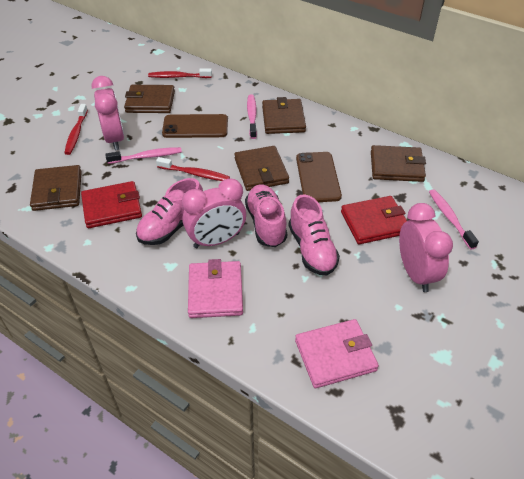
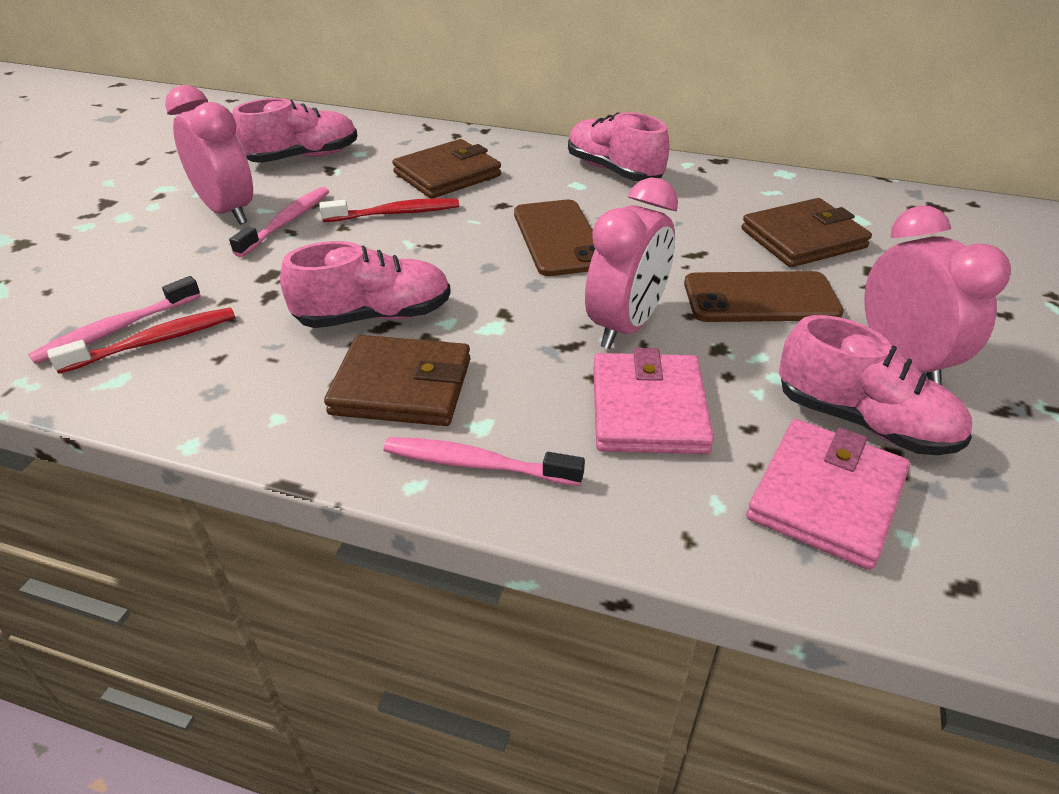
brown wallet: 5 -> 3
pink shoe: 3 -> 4
red toothbrush: 3 -> 2
red wallet: 2 -> 0

